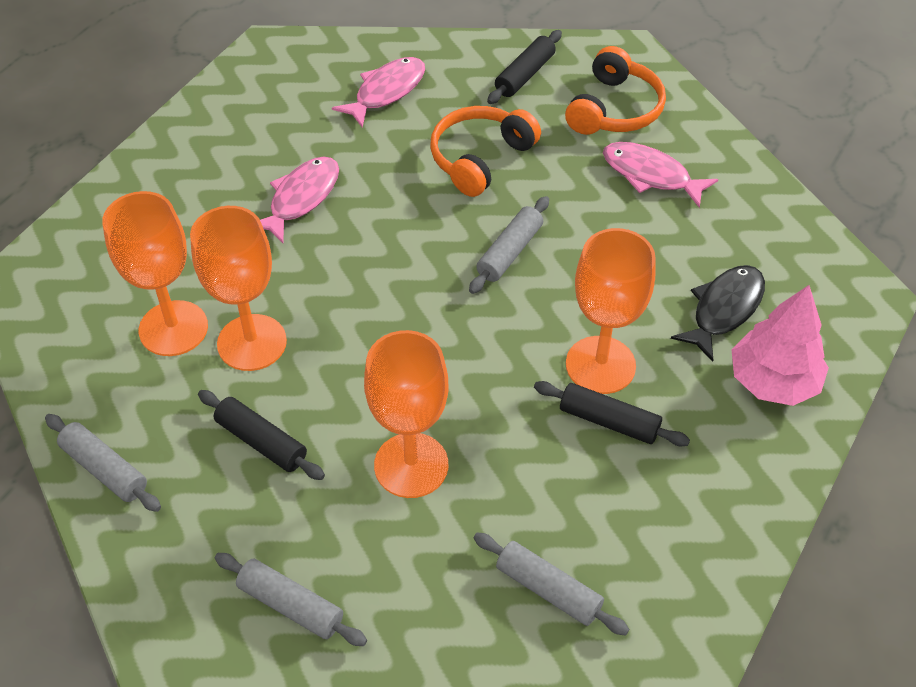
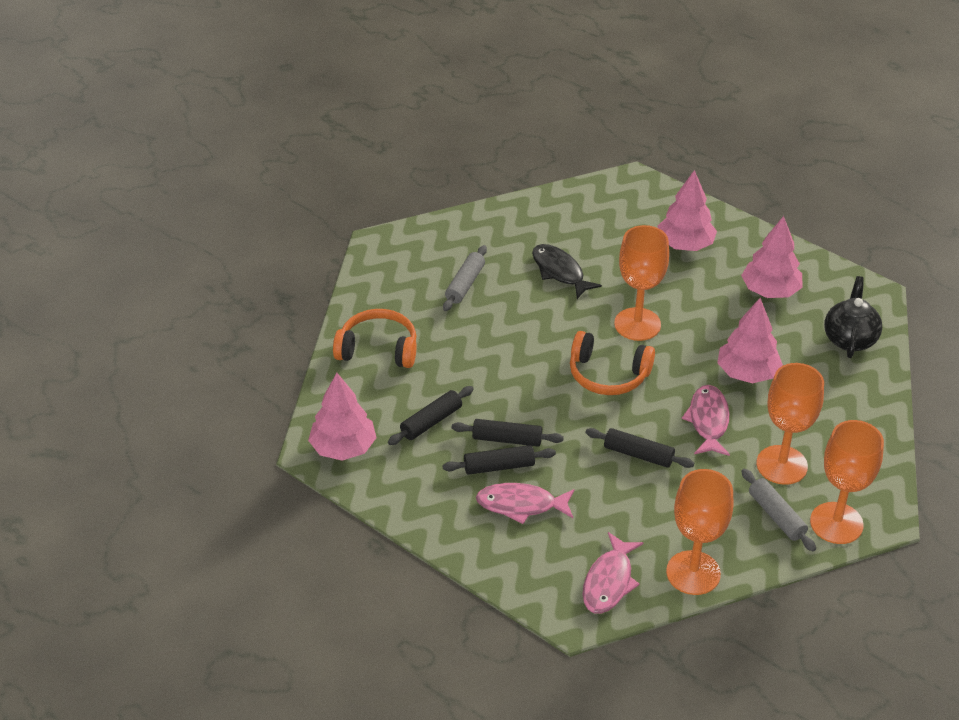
black rolling pin: 3 -> 4
black teapot: 0 -> 1
grey rolling pin: 4 -> 2
pink tree: 1 -> 4

